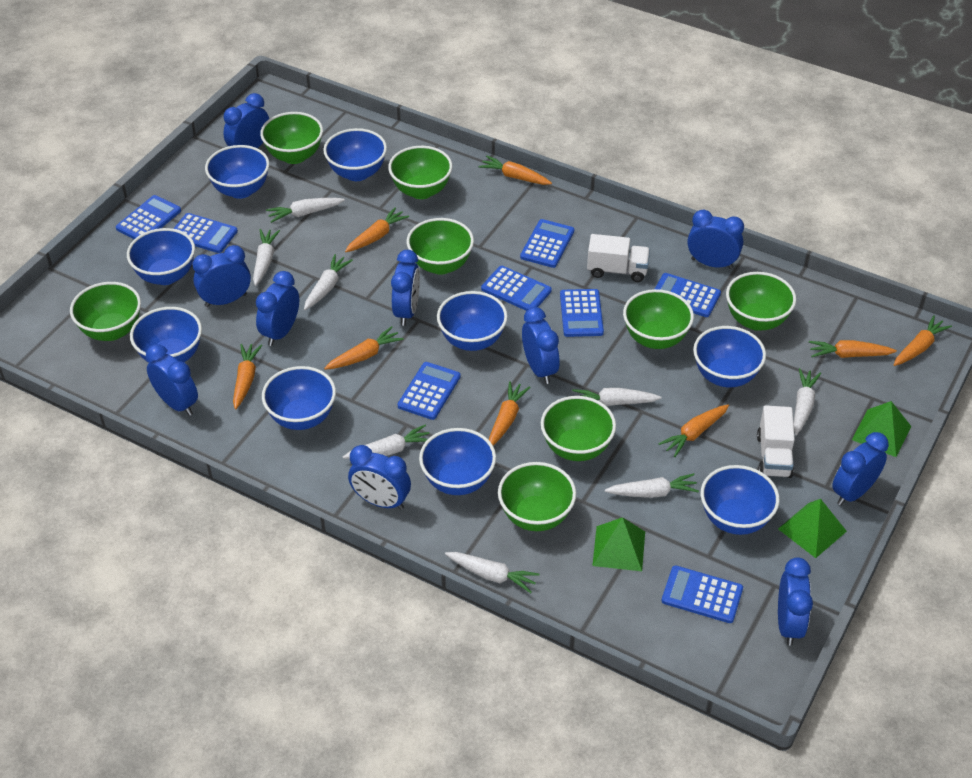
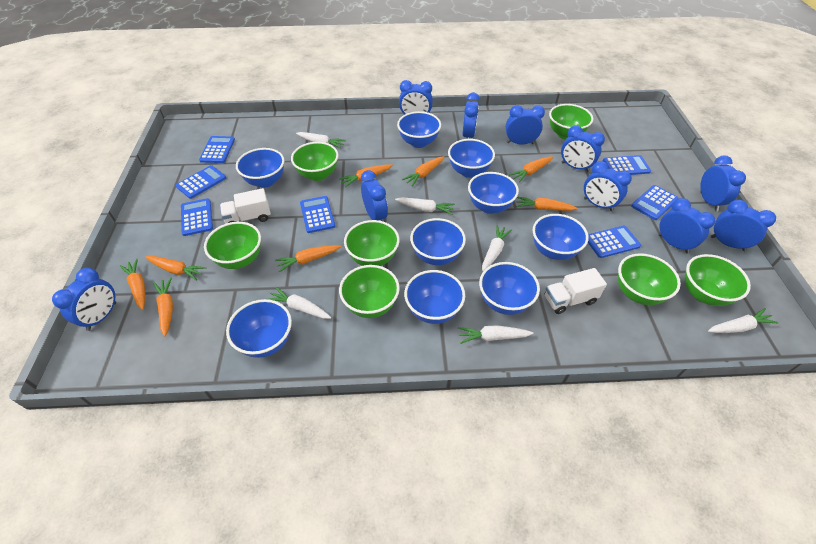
blue calculator: 8 -> 7
green bowl: 8 -> 7
green pyramid: 3 -> 0
white carrot: 8 -> 6

